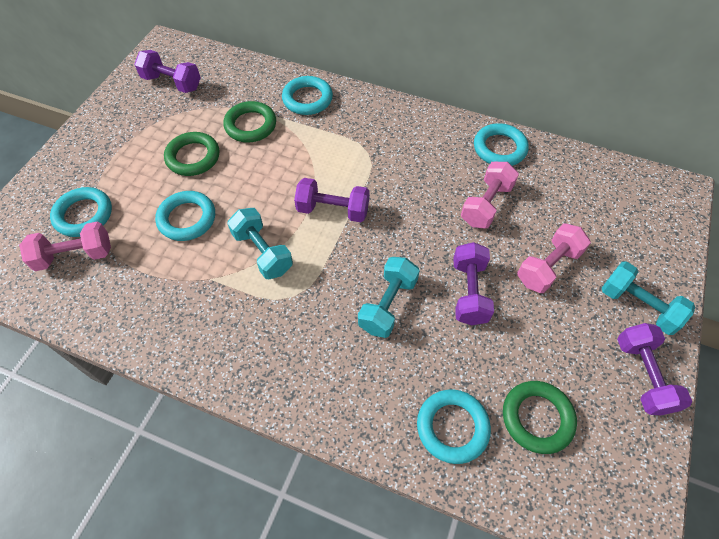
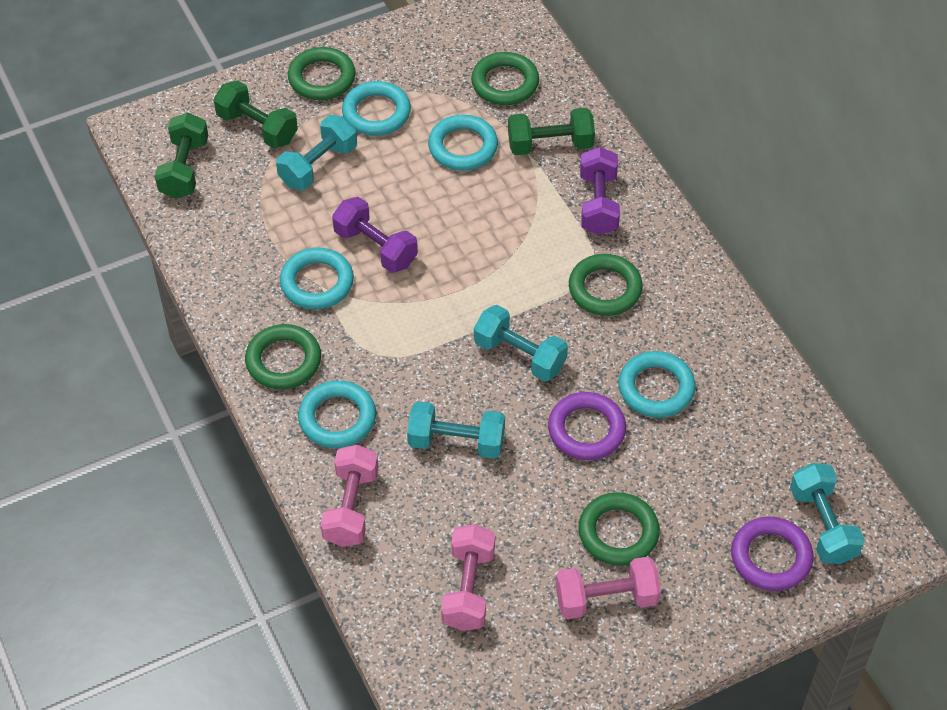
green dumbbell: 0 -> 3
green ring: 3 -> 5
purple dumbbell: 4 -> 2
purple ring: 0 -> 2
turquoise dumbbell: 3 -> 4

